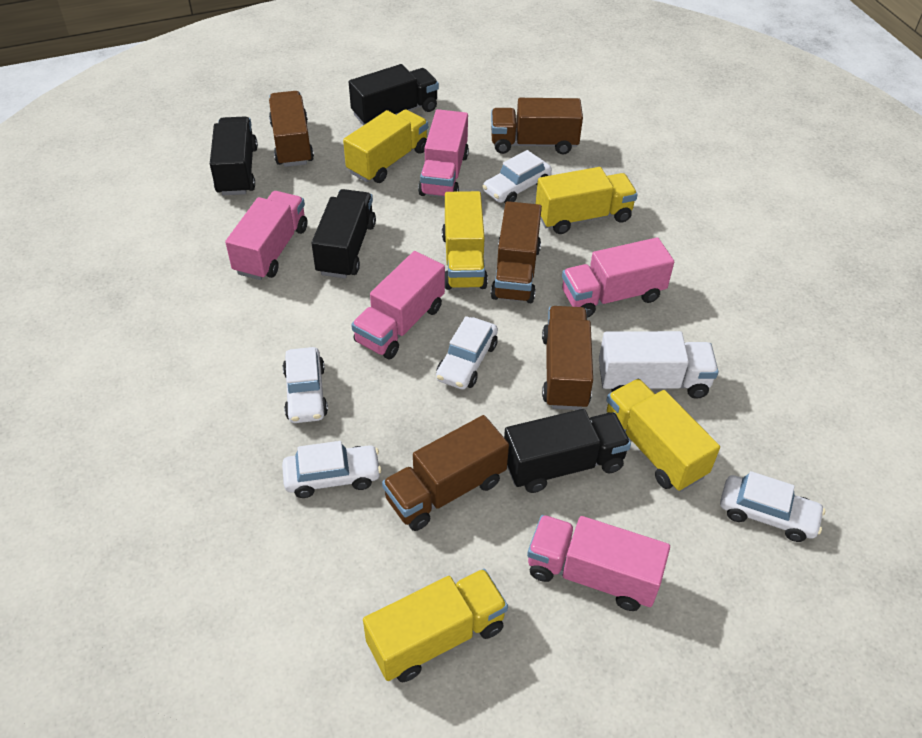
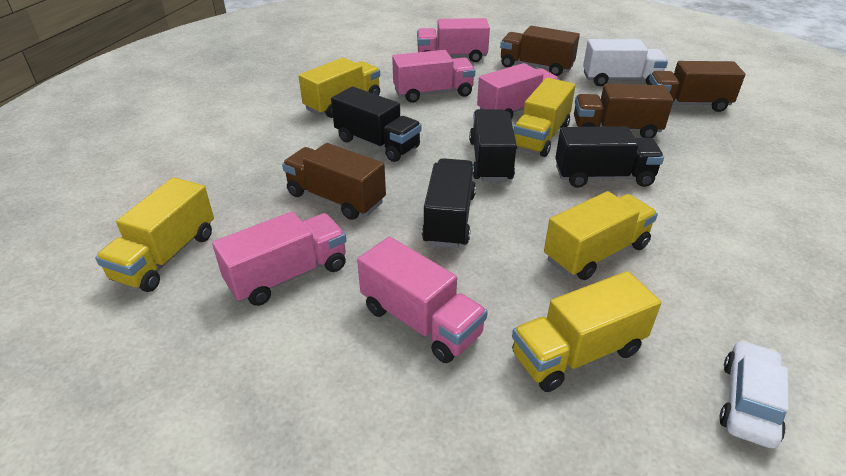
brown truck: 5 -> 4
white car: 5 -> 1

